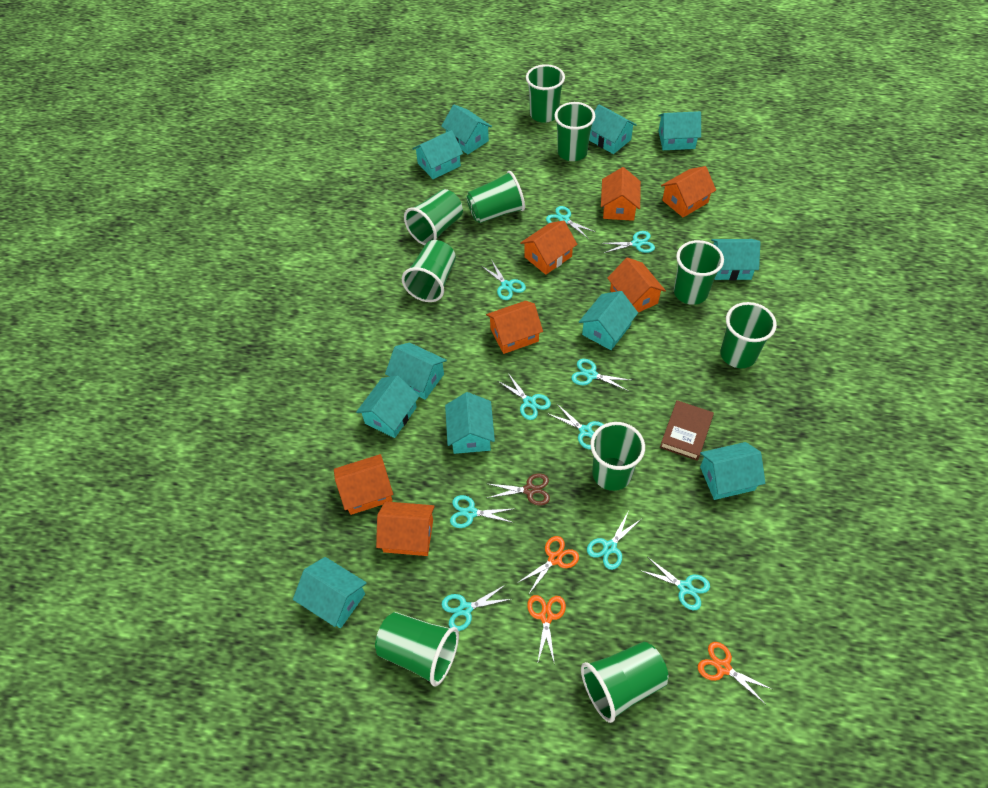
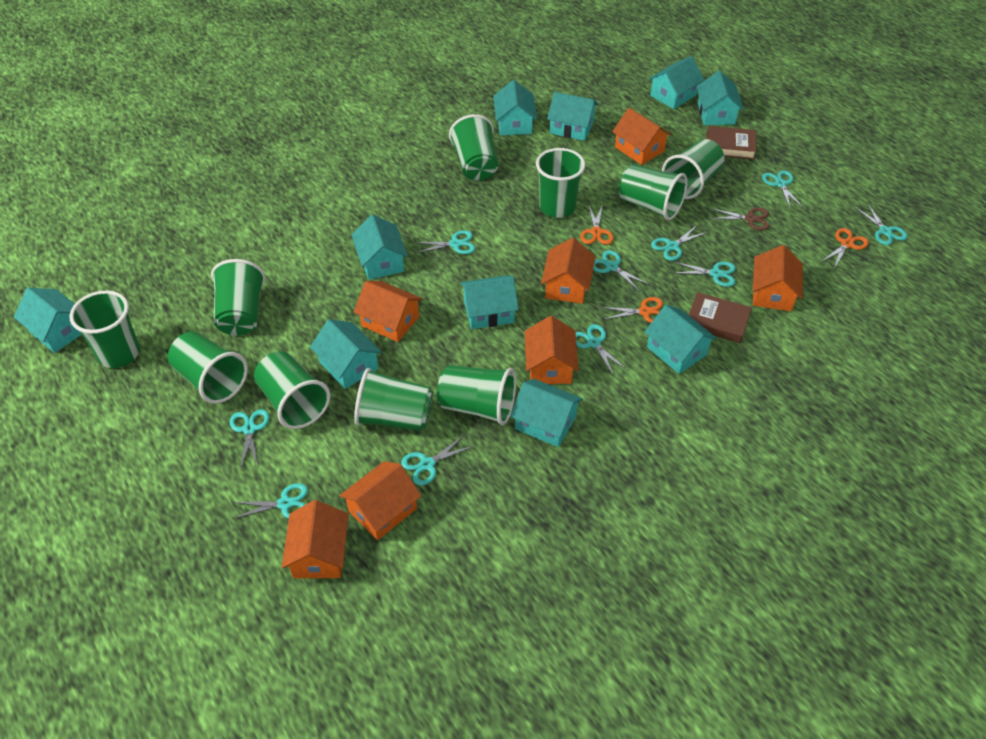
brown book: 1 -> 2
turquoise house: 11 -> 10

